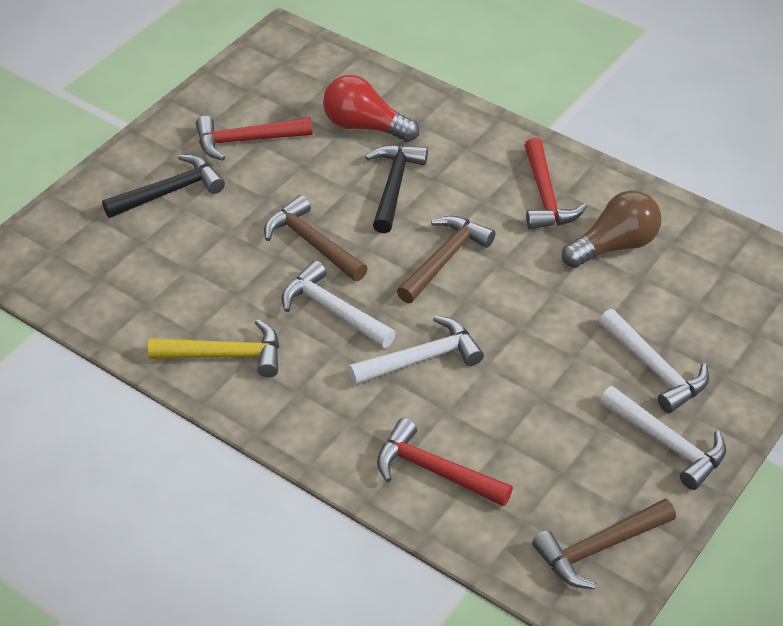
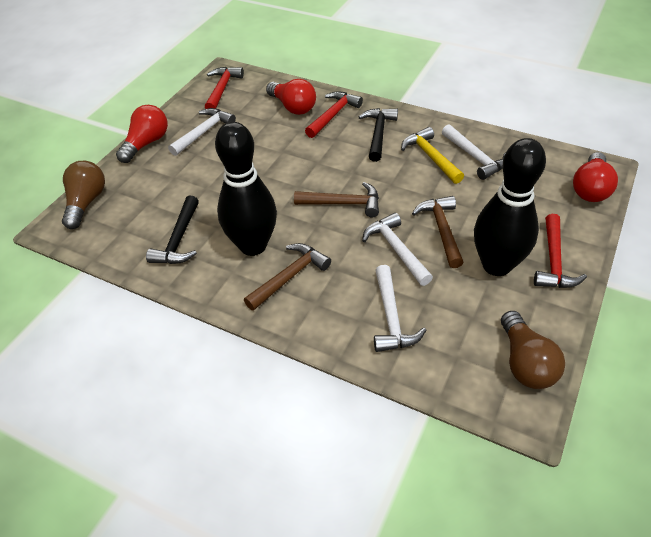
black bowling pin: 0 -> 2
brown light bulb: 1 -> 2
red light bulb: 1 -> 3

